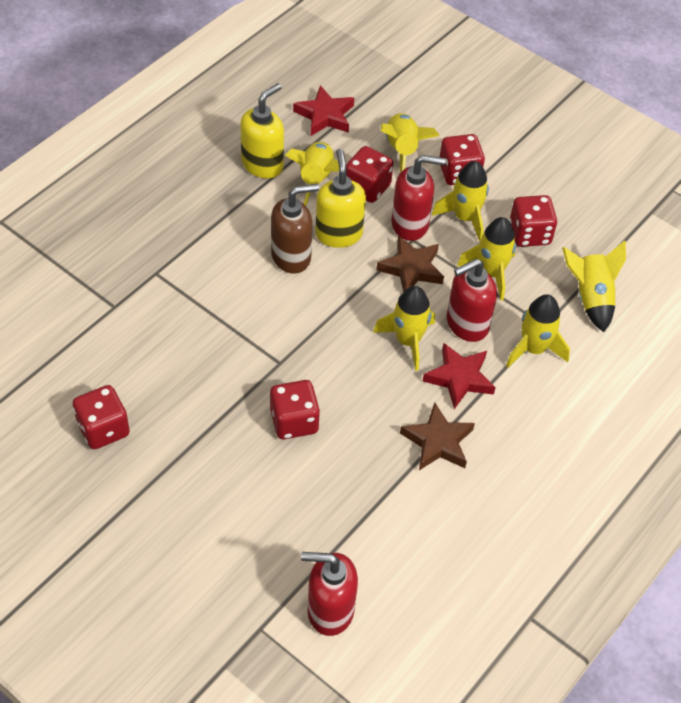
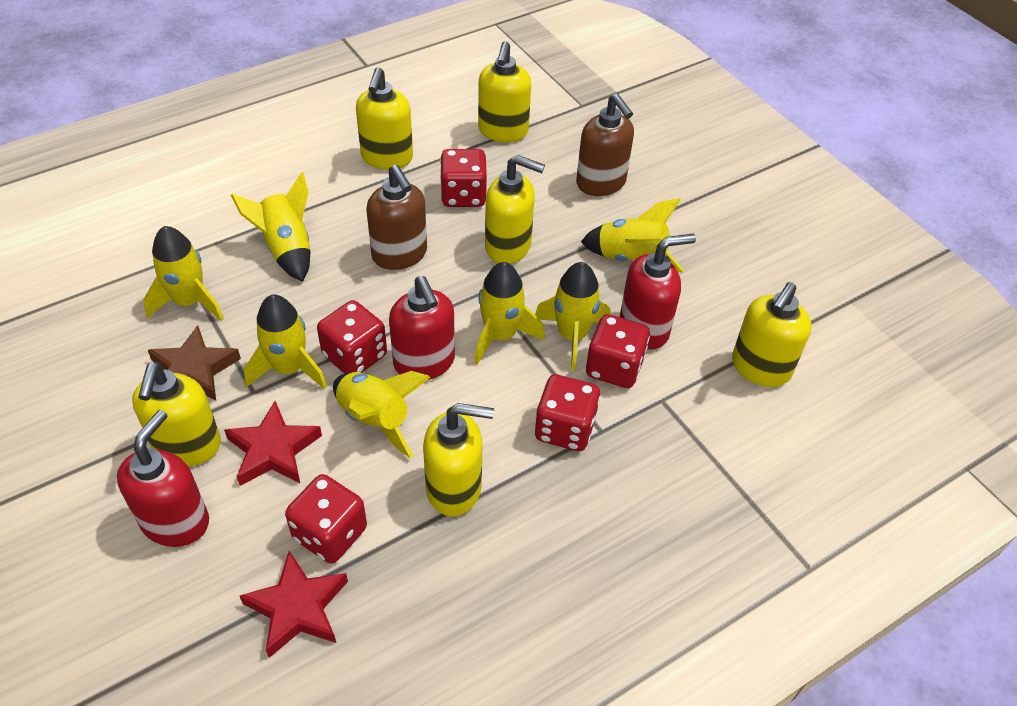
brown soap dispenser: 1 -> 2
brown star: 2 -> 1
yellow soap dispenser: 2 -> 6

